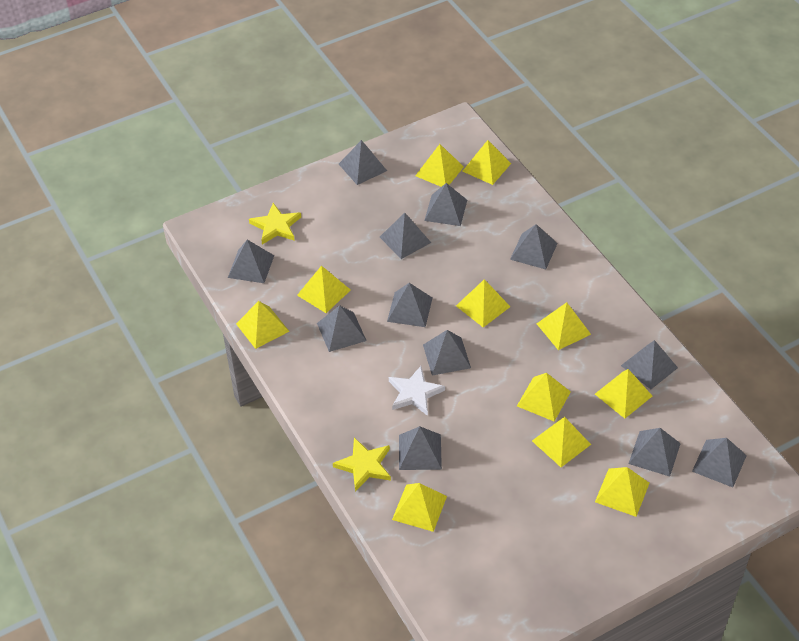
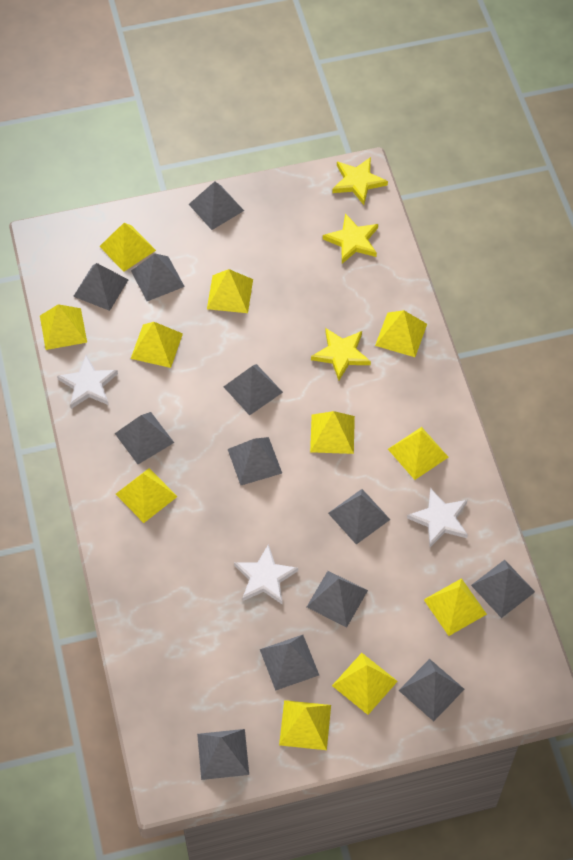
white star: 1 -> 3
yellow star: 2 -> 3

